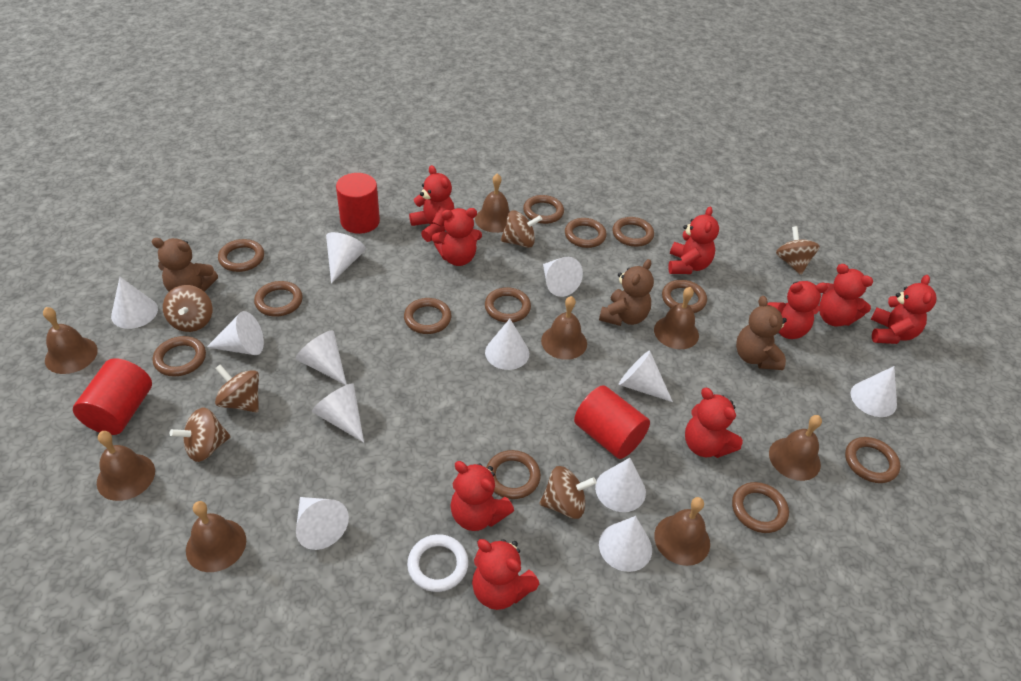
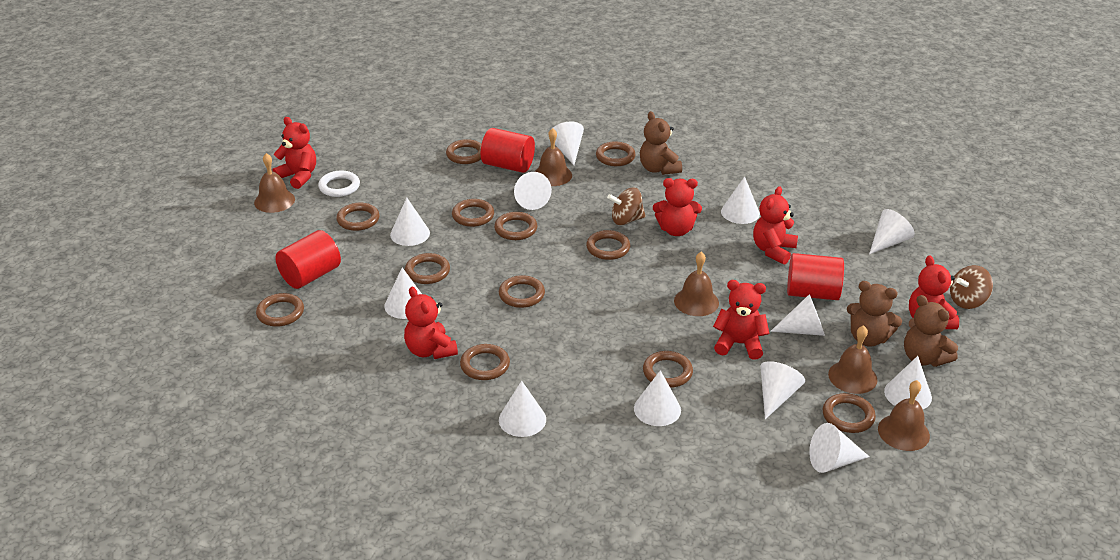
brown bell: 8 -> 5
brown spinning top: 6 -> 2
red teddy bear: 9 -> 6

